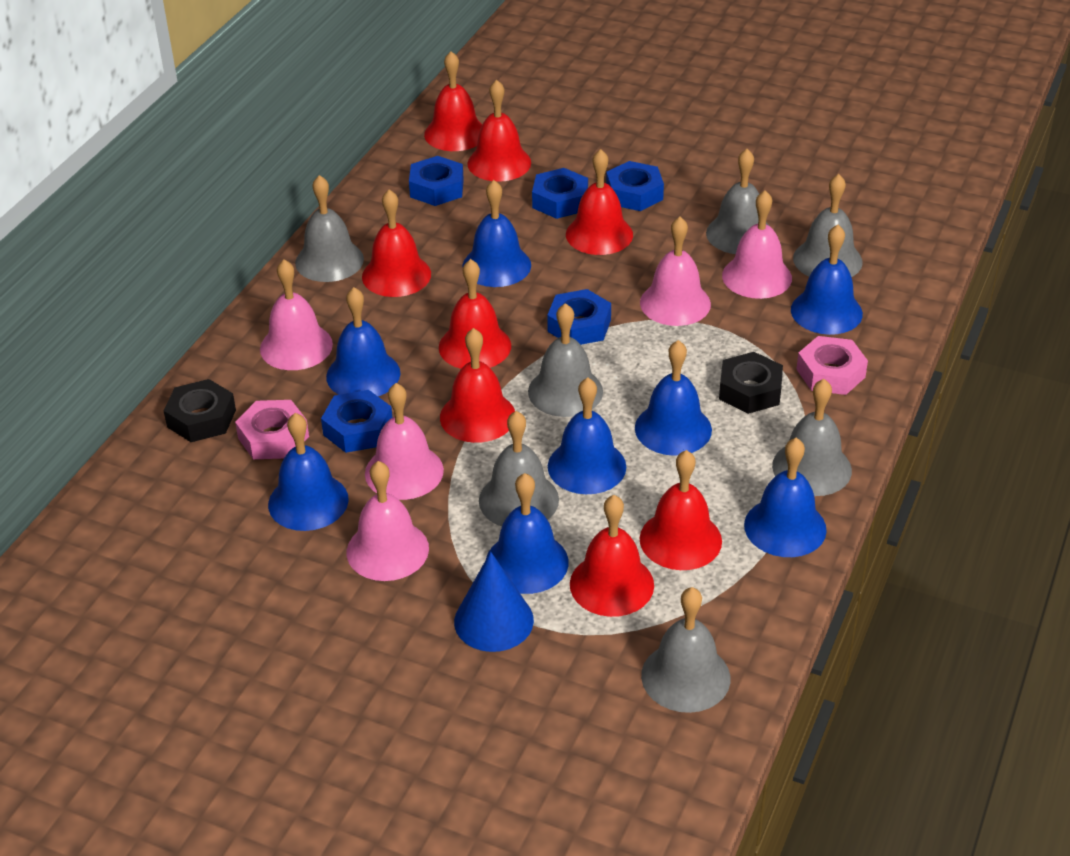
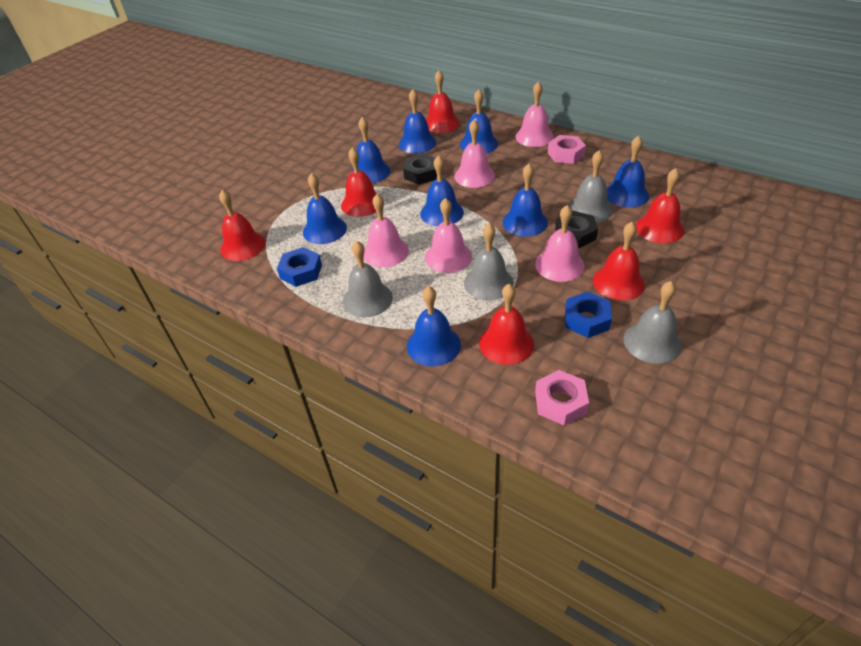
blue cone: 1 -> 0
blue nut: 5 -> 2
grey bell: 7 -> 4
red bell: 8 -> 6

